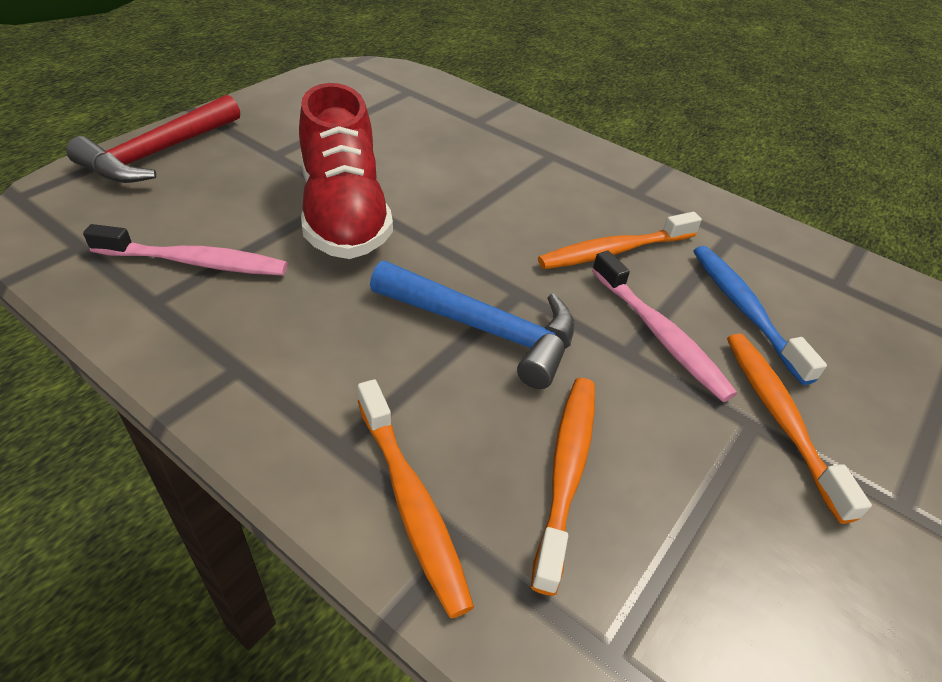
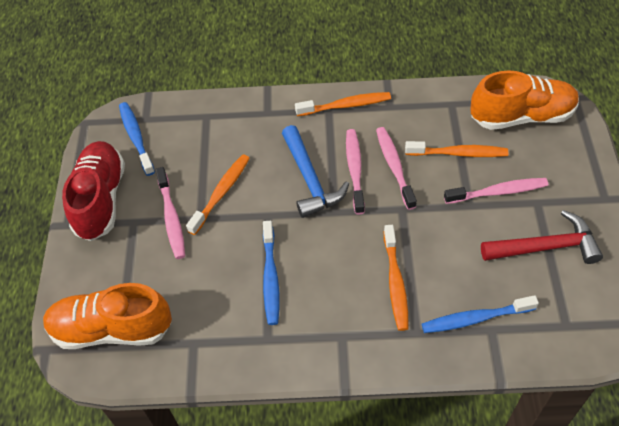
blue toothbrush: 1 -> 3
orange shoe: 0 -> 2
pink toothbrush: 2 -> 4

